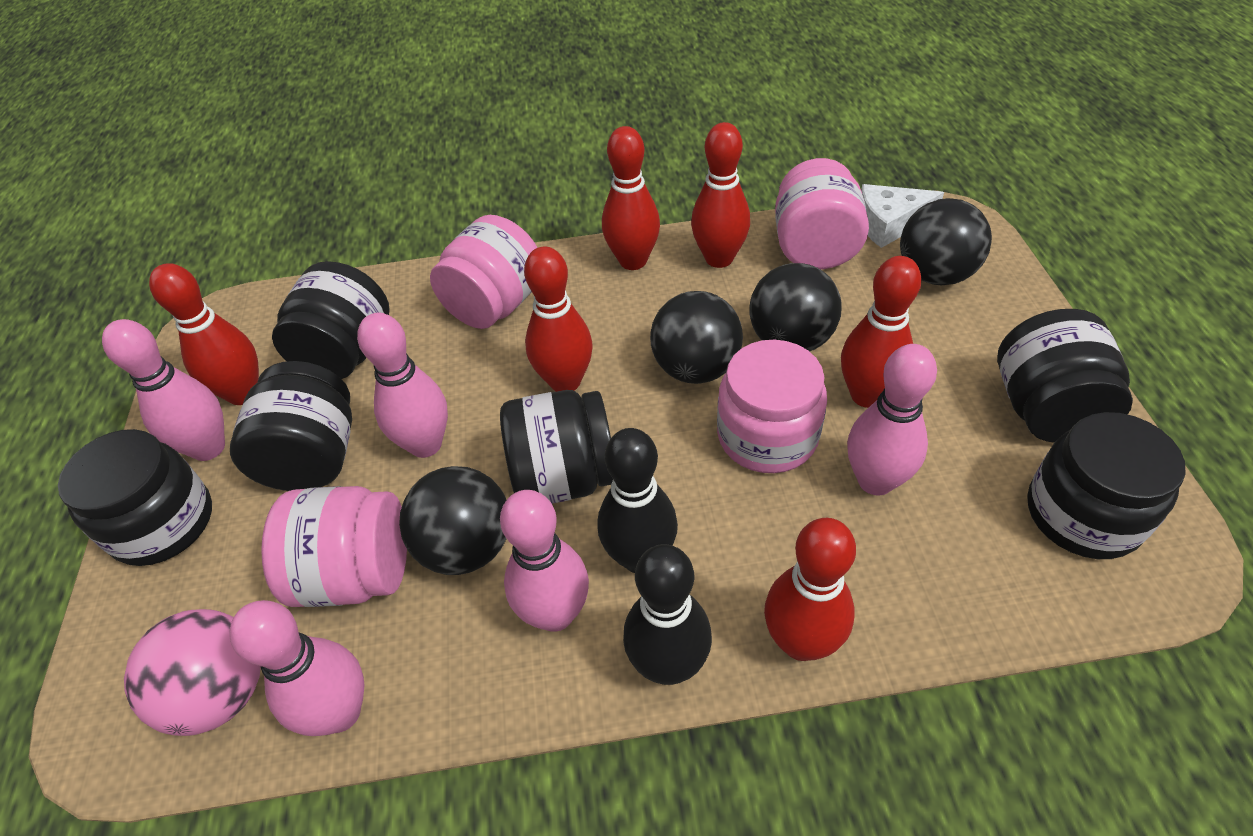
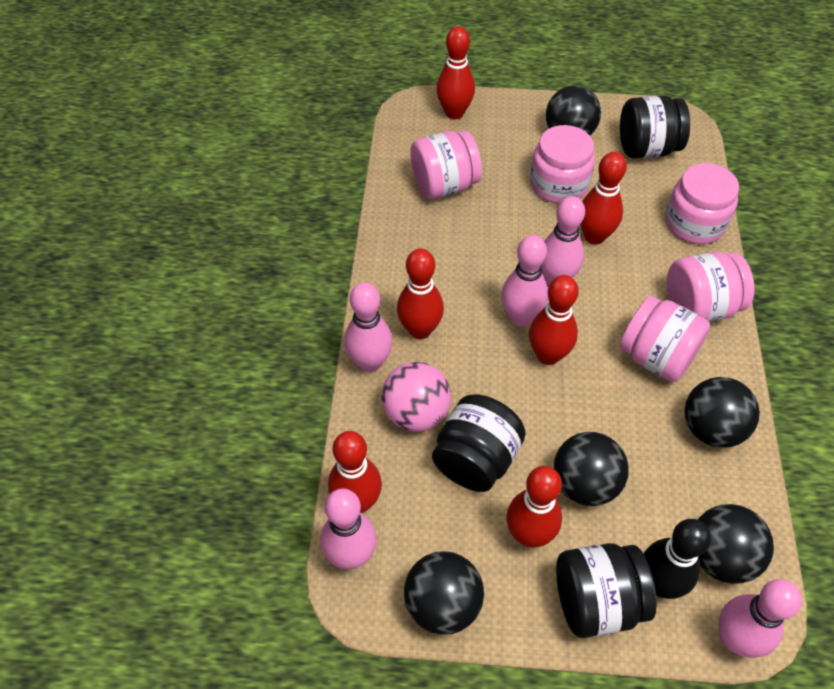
black ball: 4 -> 5
black bowling pin: 2 -> 1
black jar: 6 -> 3
pink jar: 4 -> 5
white cheese: 1 -> 0

